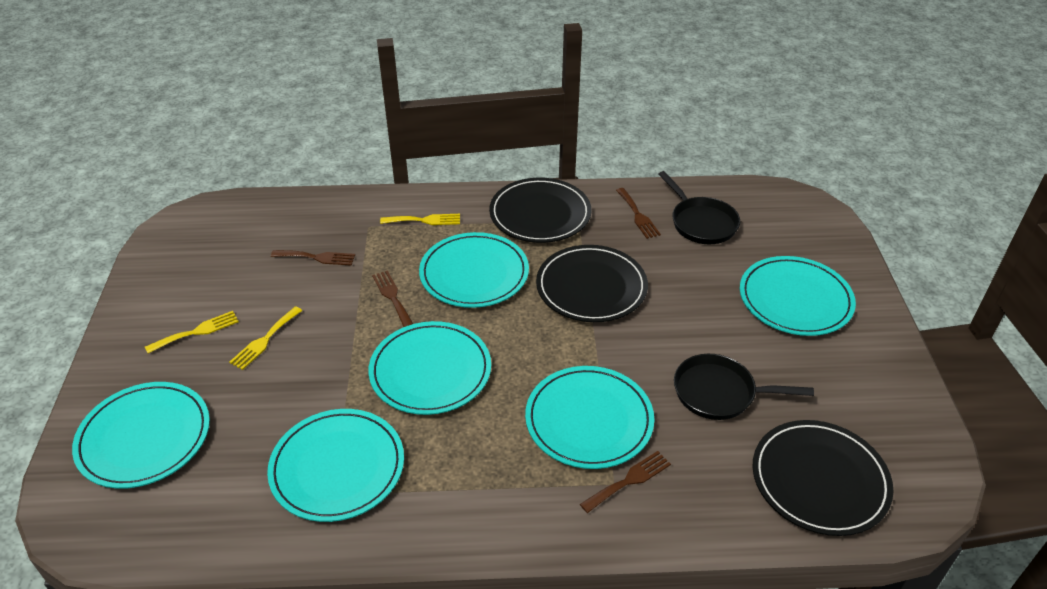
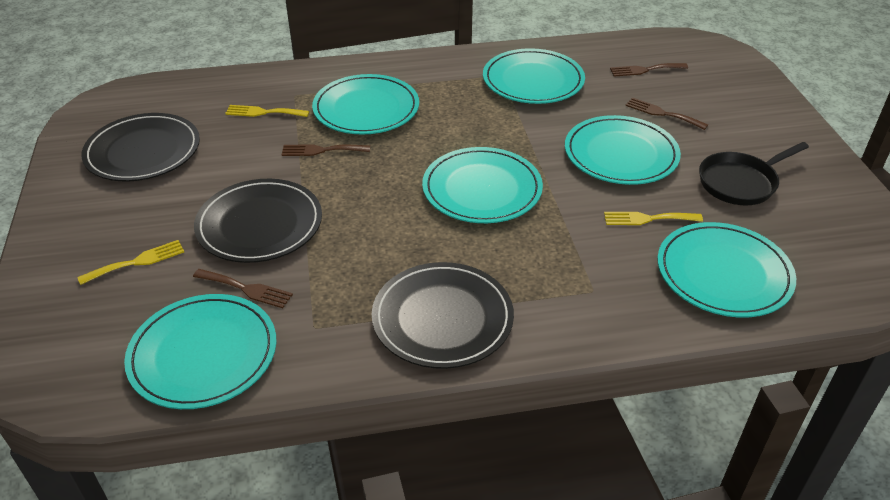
black pan: 2 -> 1

